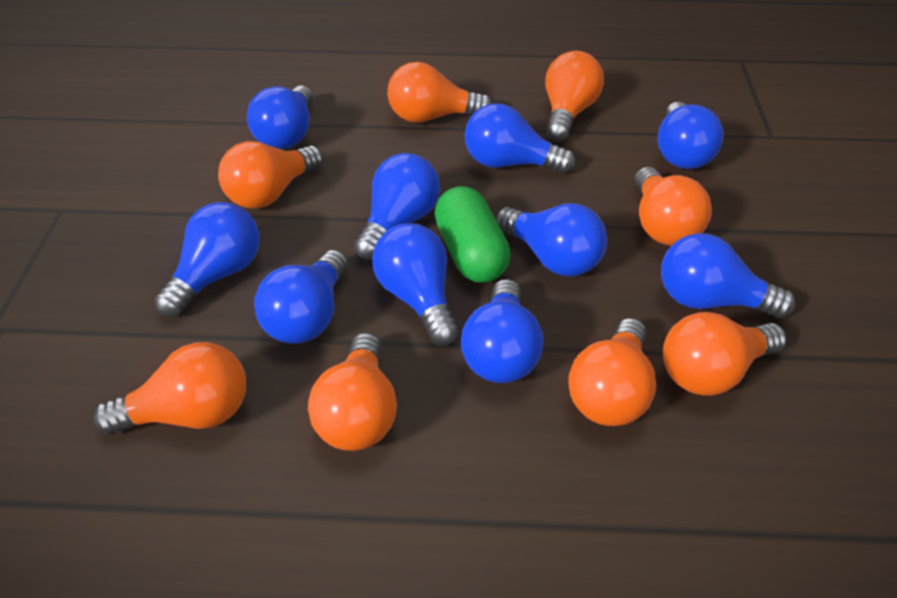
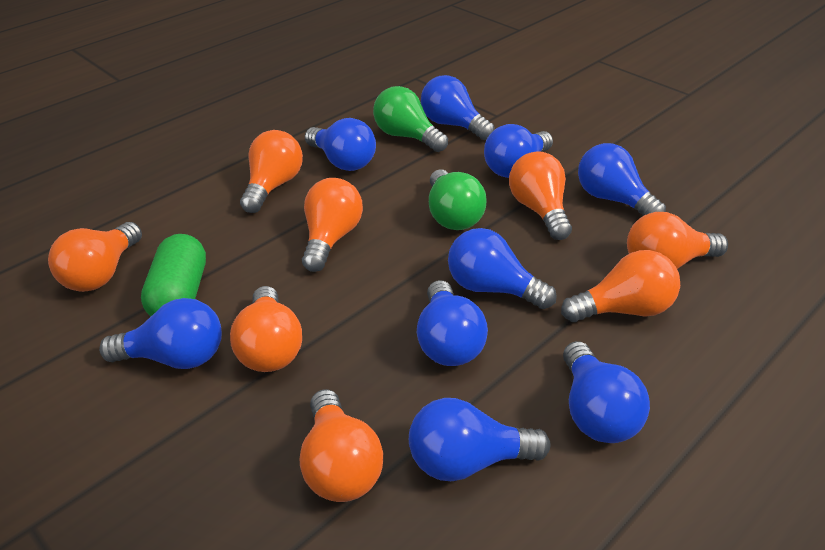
blue light bulb: 10 -> 9
green light bulb: 0 -> 2

